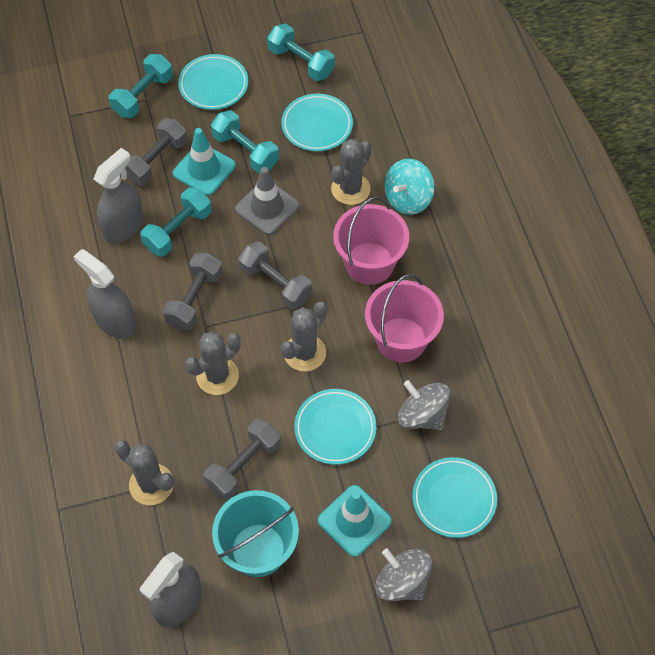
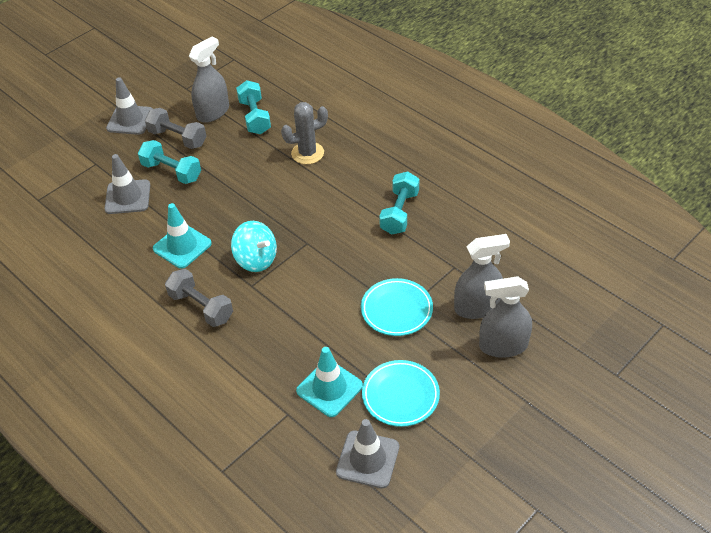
grey cactus: 4 -> 1
grey dumbbell: 4 -> 2
grey spinning top: 2 -> 0
grey traffic cone: 1 -> 3
pink bucket: 2 -> 0
turquoise bucket: 1 -> 0
turquoise dumbbell: 4 -> 3
turquoise plate: 4 -> 2

